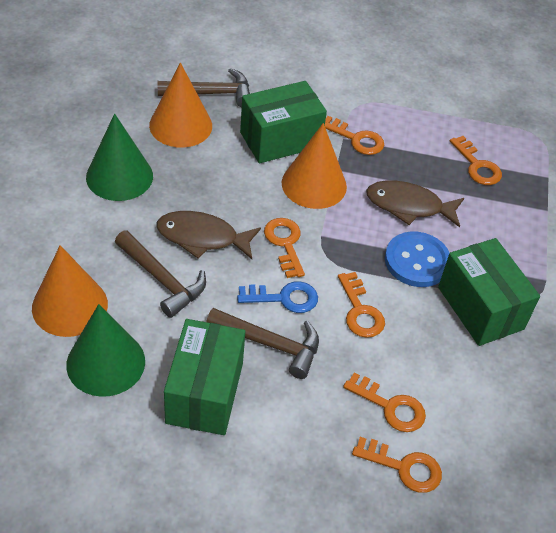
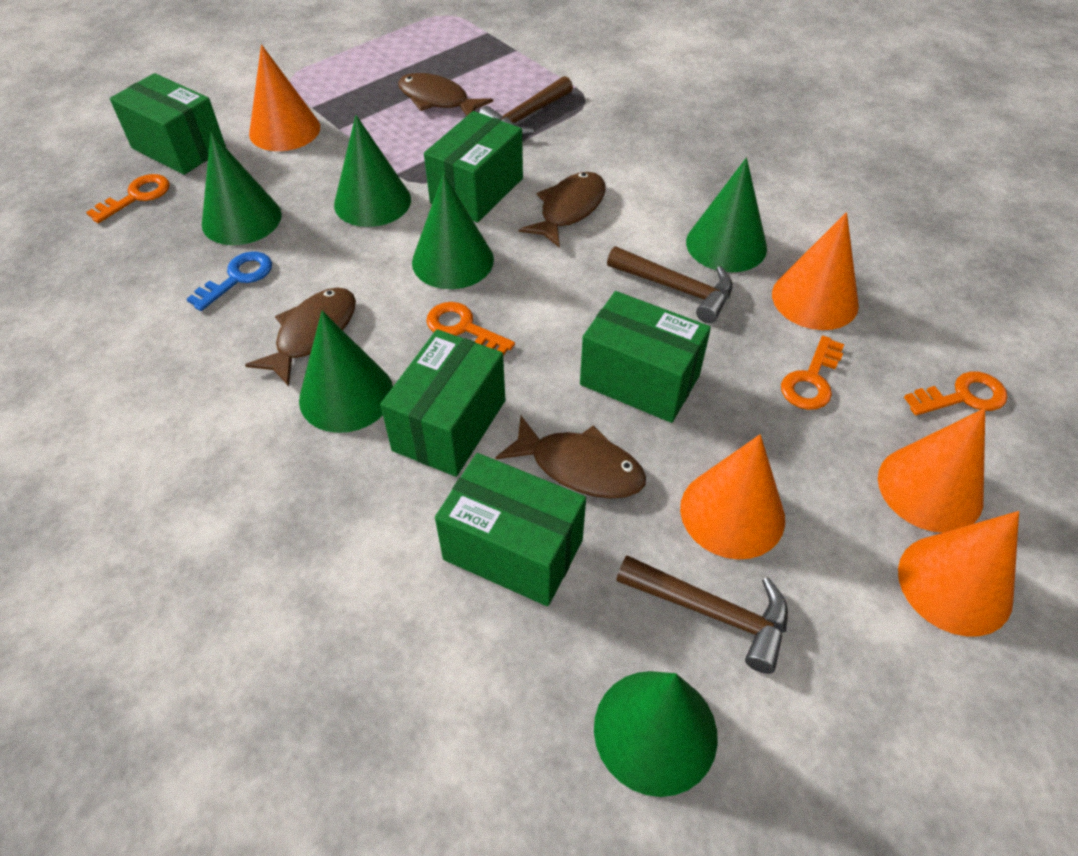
blue button: 1 -> 0
brown fish: 2 -> 4
green box: 3 -> 5
green cone: 2 -> 6
orange cone: 3 -> 5
orange key: 6 -> 4

